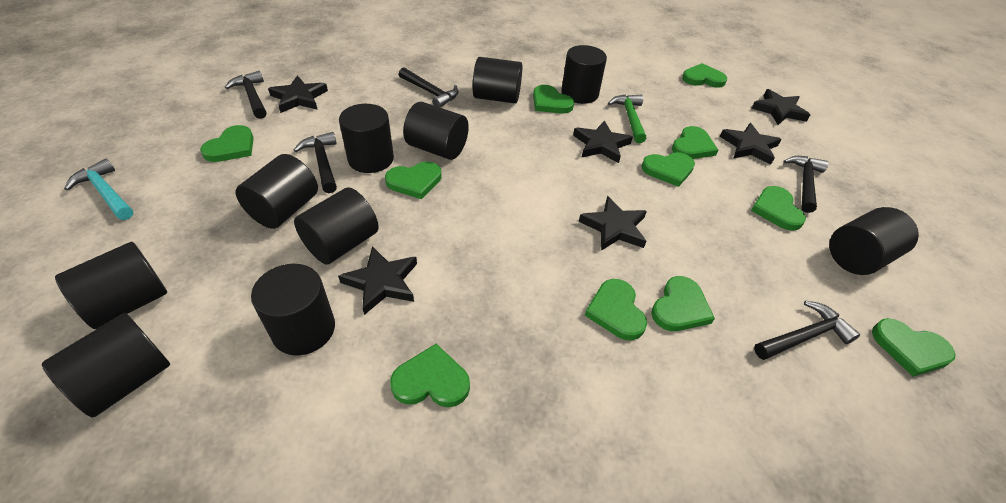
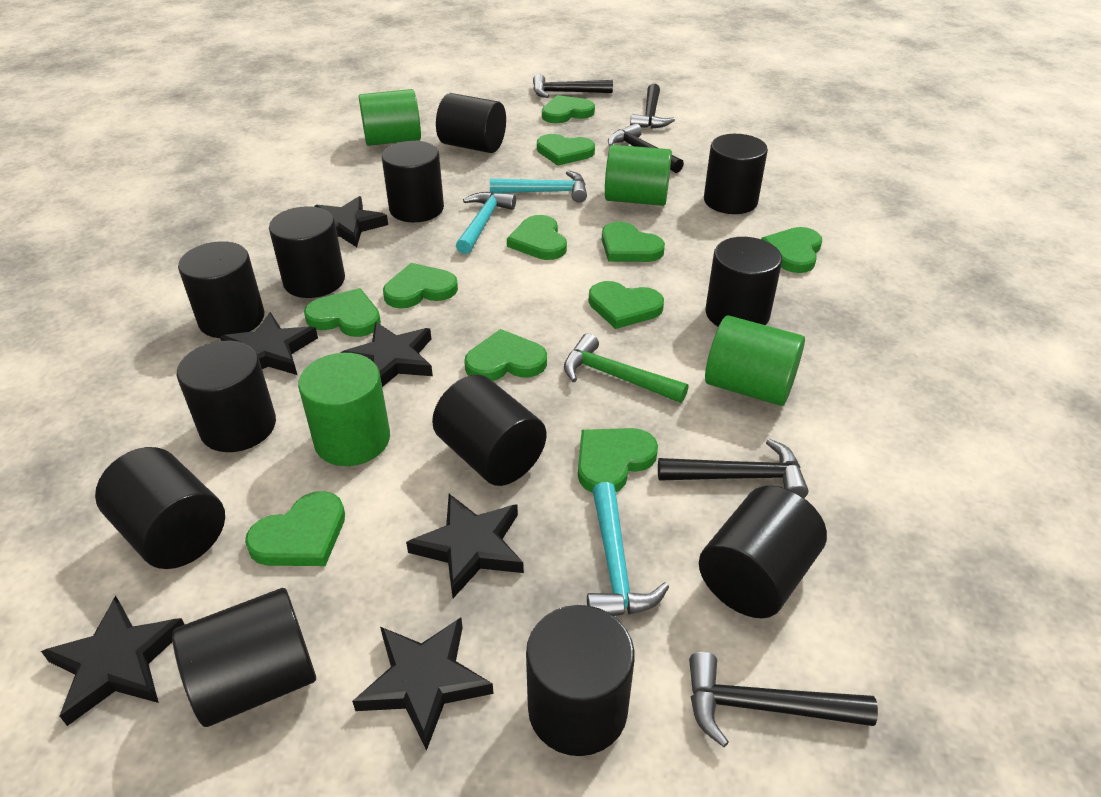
black cylinder: 10 -> 12
green cylinder: 0 -> 4
turquoise hammer: 1 -> 3

